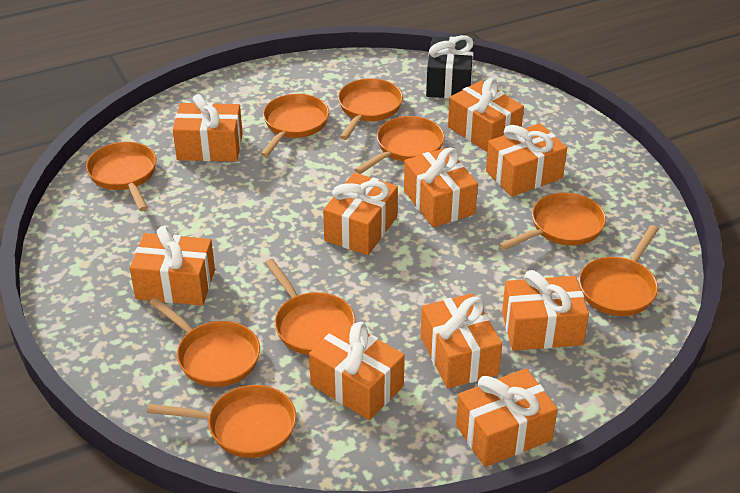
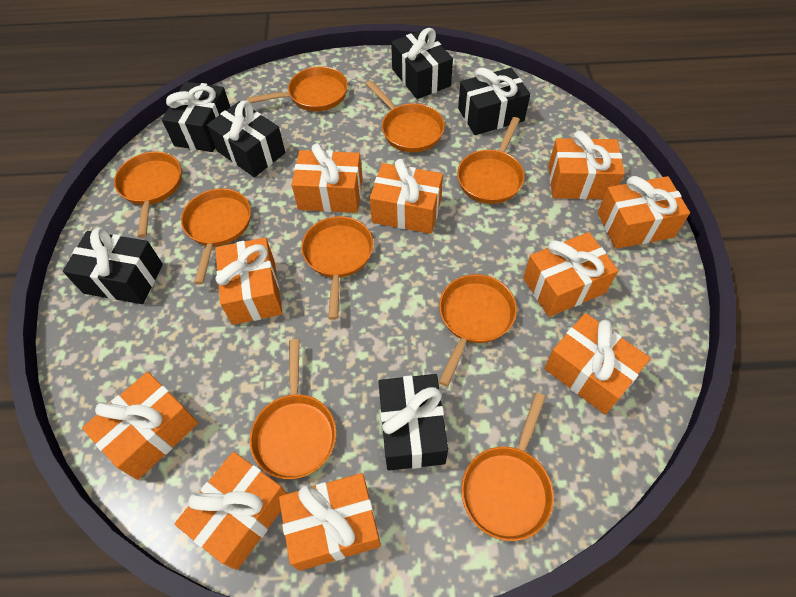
black gift: 1 -> 6

